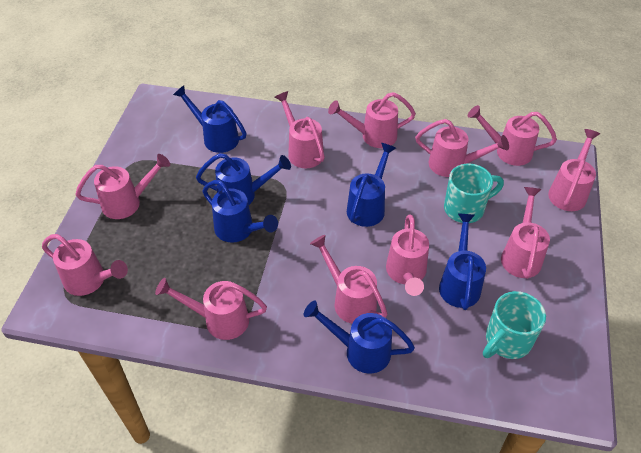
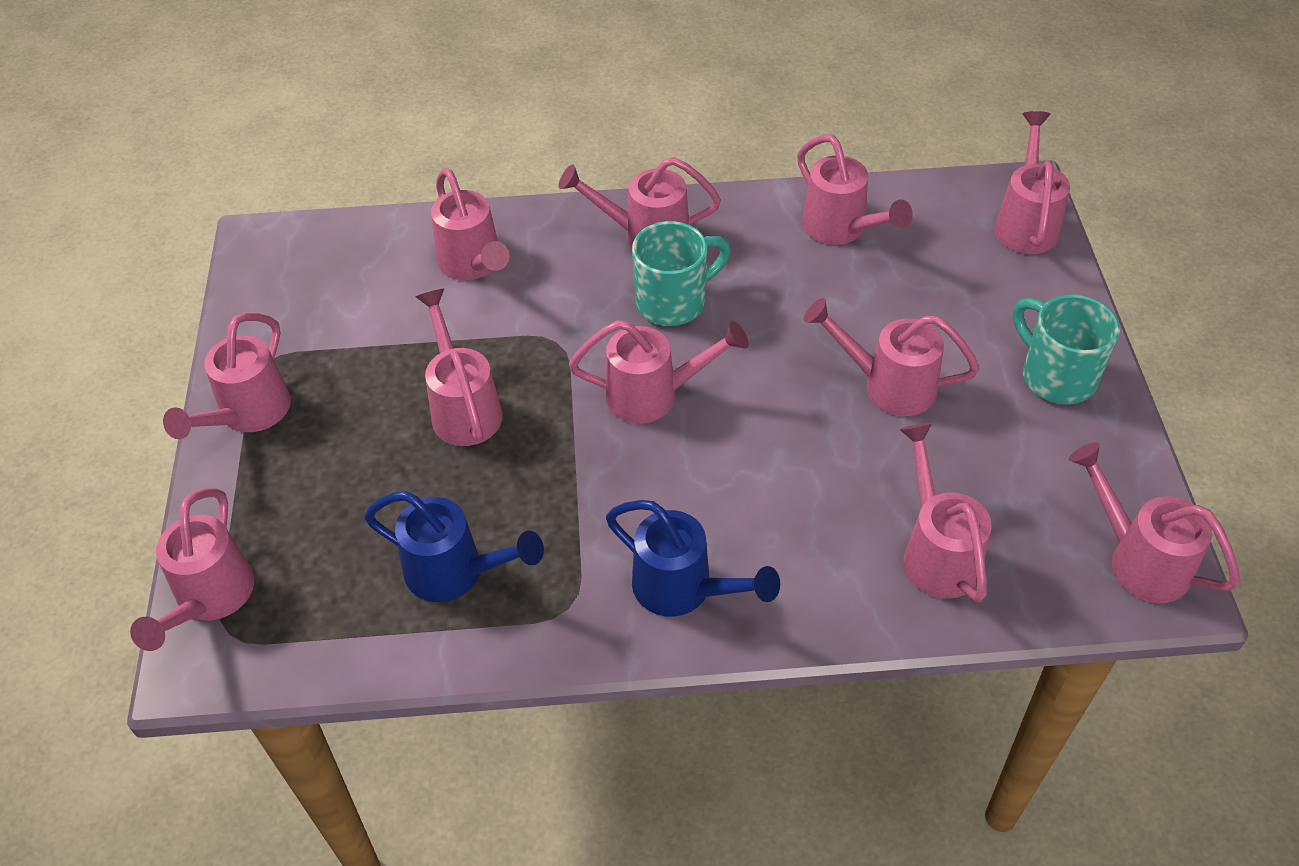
blue watering can: 6 -> 2

